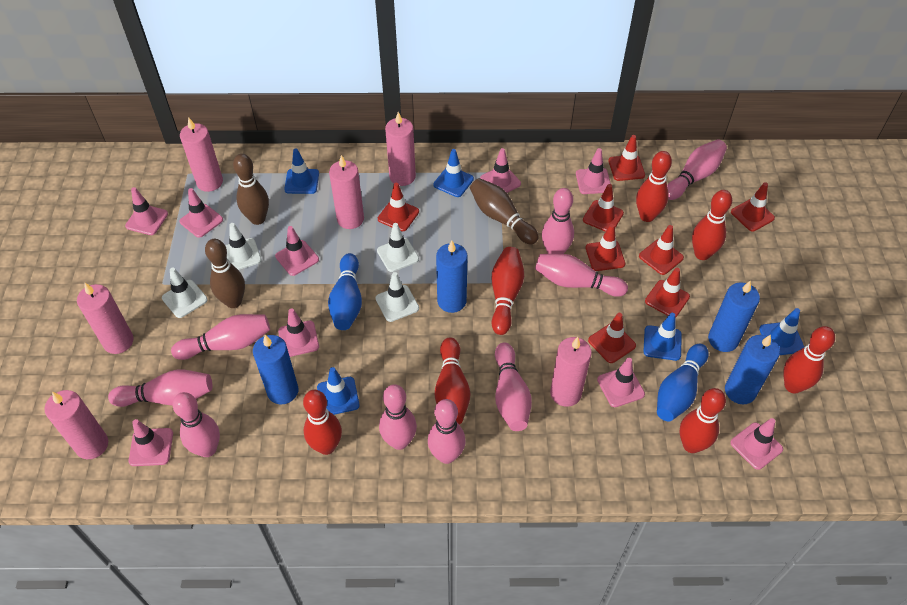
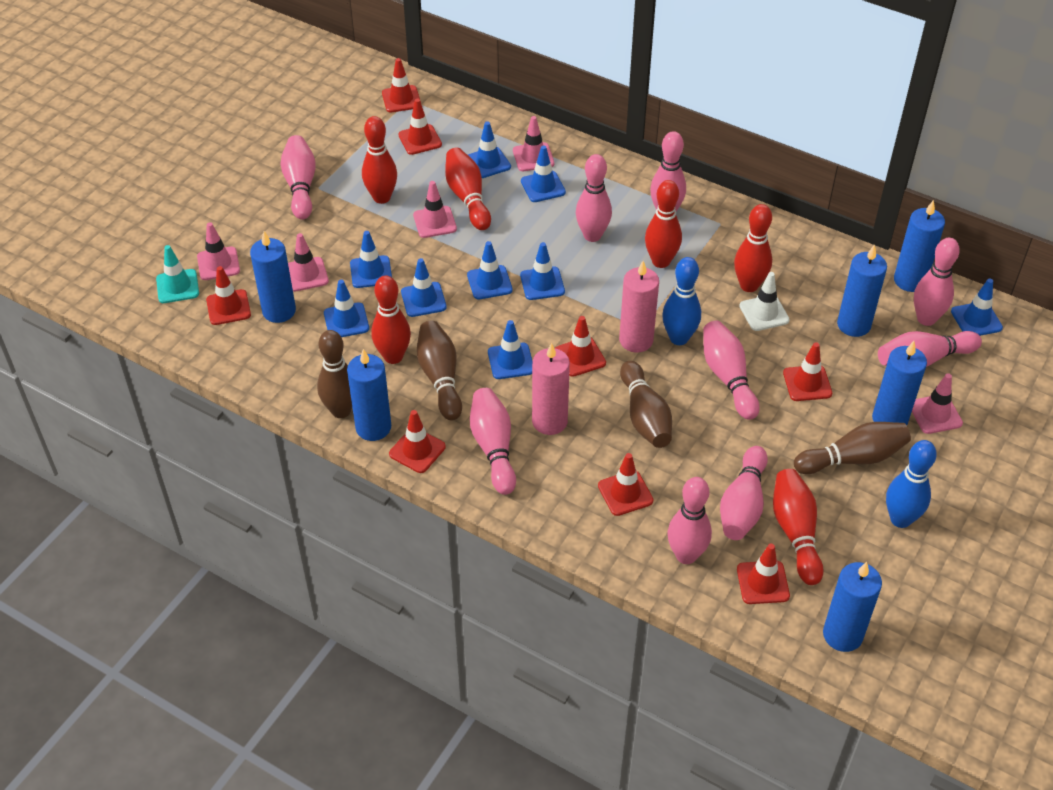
blue candle: 4 -> 6
blue traffic cone: 5 -> 9
brown bowling pin: 3 -> 4
pink candle: 6 -> 2
pink traffic cone: 9 -> 5
red bowling pin: 7 -> 6
turquoise traffic cone: 0 -> 1
white traffic cone: 4 -> 1

